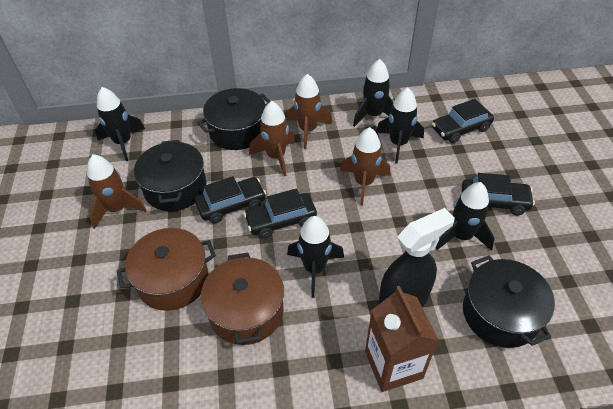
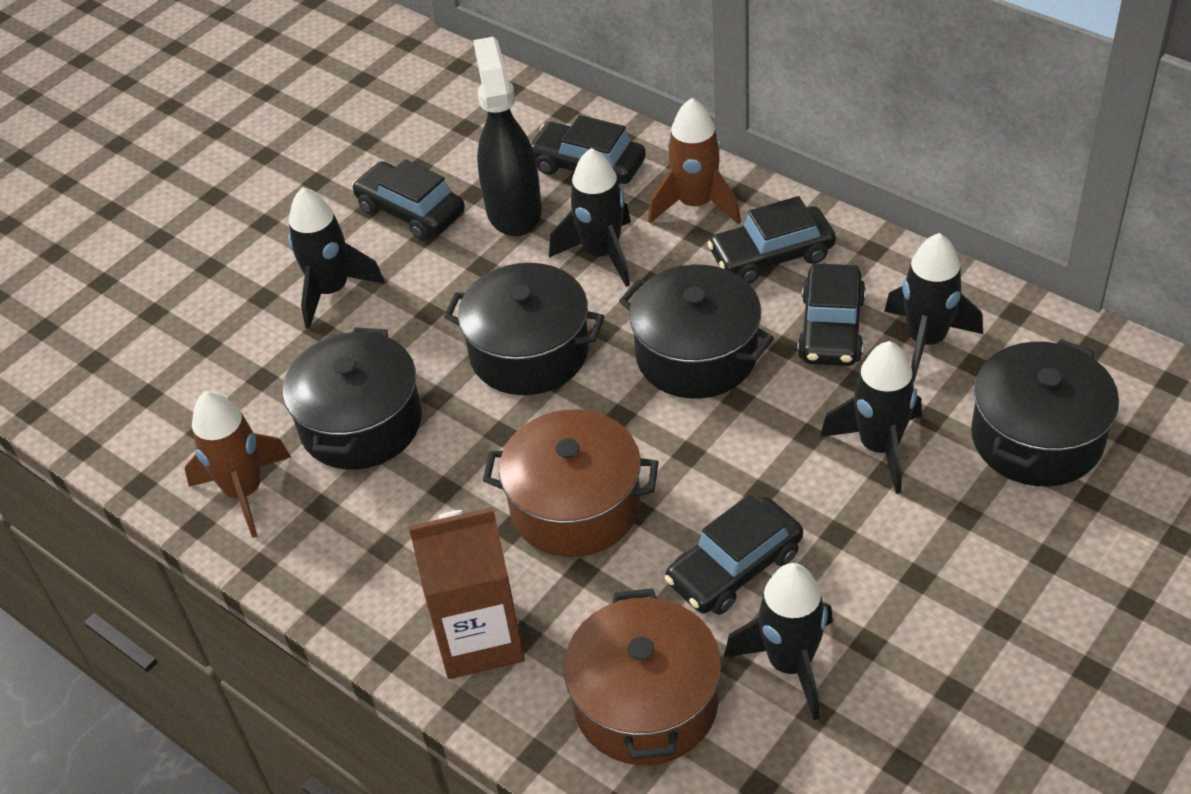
black car: 4 -> 5
black pot: 3 -> 4
brown rocket: 4 -> 2

